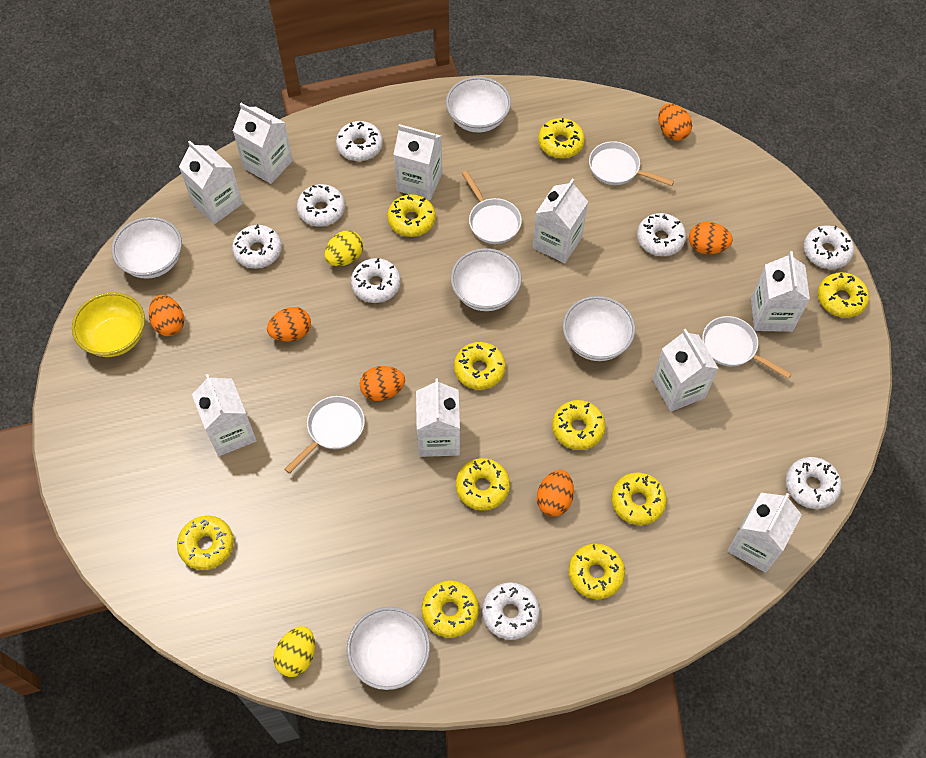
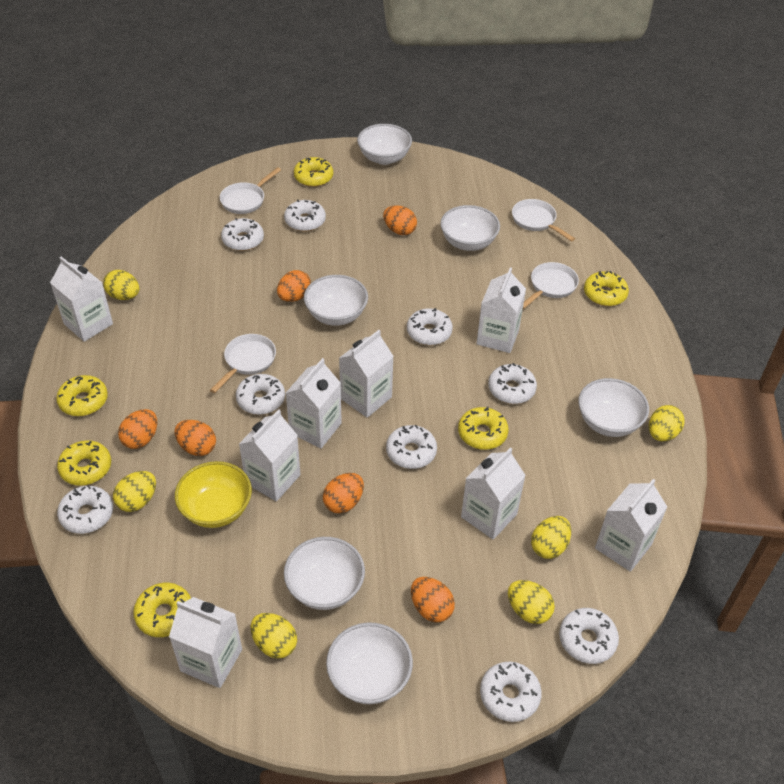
white bowl: 5 -> 6
white carton: 9 -> 8
white donut: 8 -> 9
yellow donut: 10 -> 6
yellow egg: 2 -> 6

